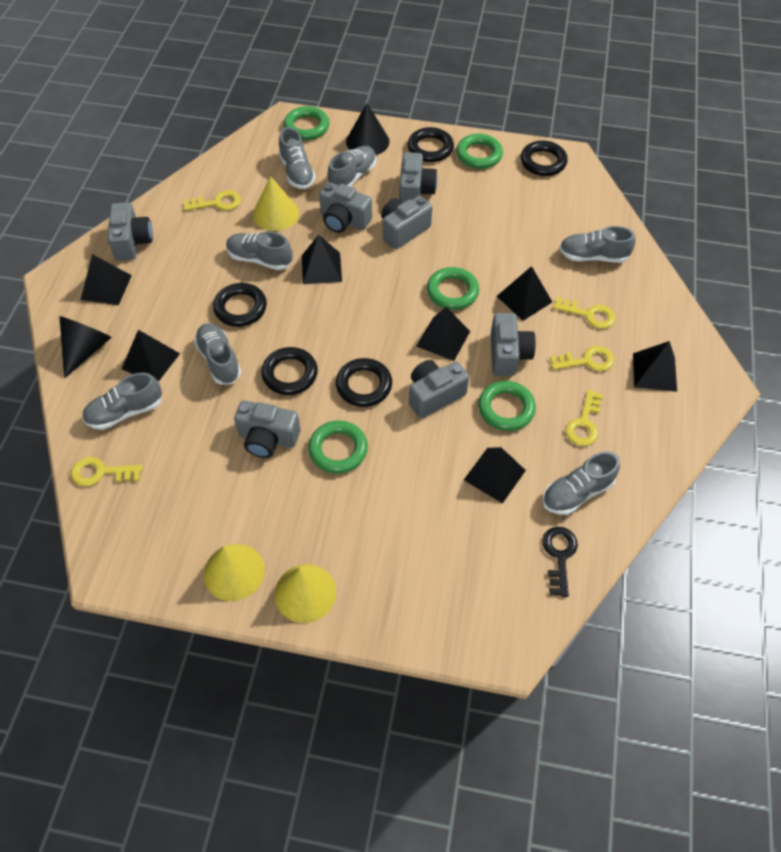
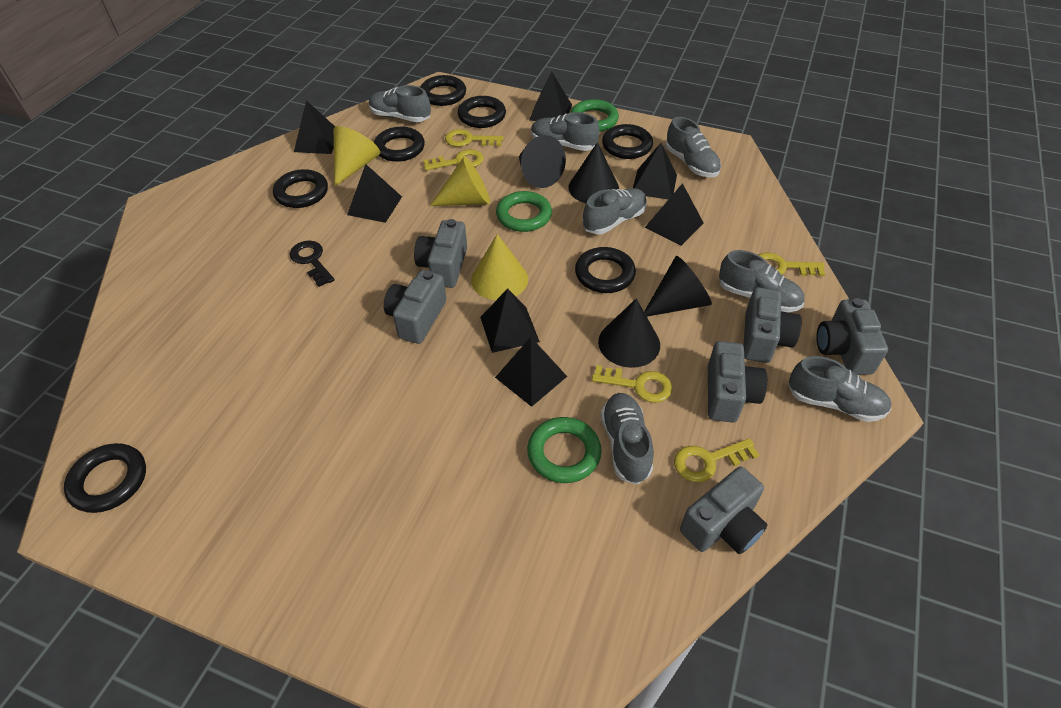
black cone: 2 -> 4
black ring: 5 -> 7
green ring: 5 -> 3
grey camera: 7 -> 6

